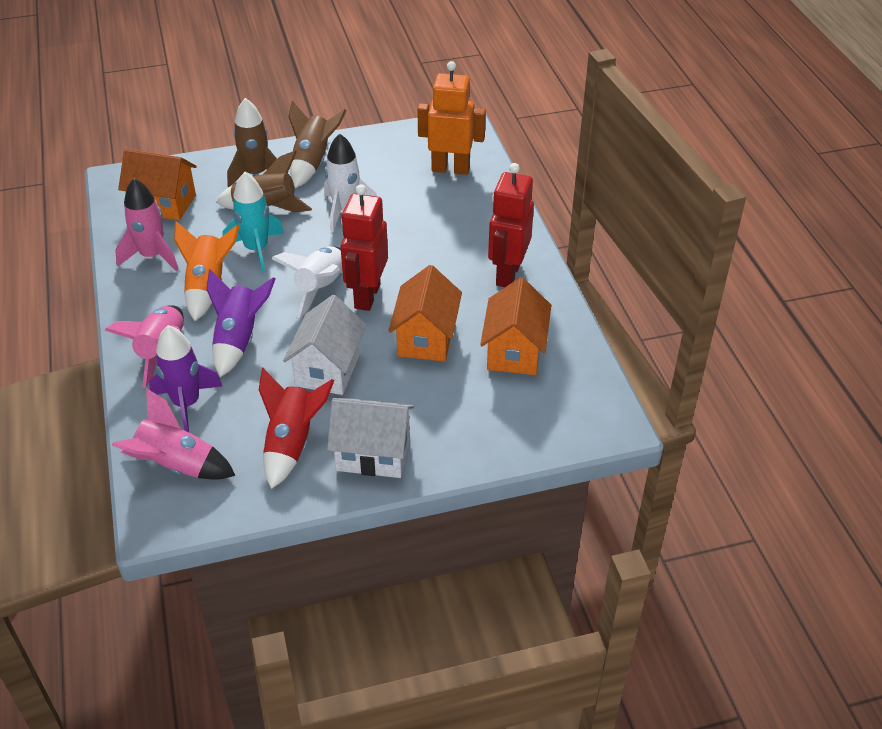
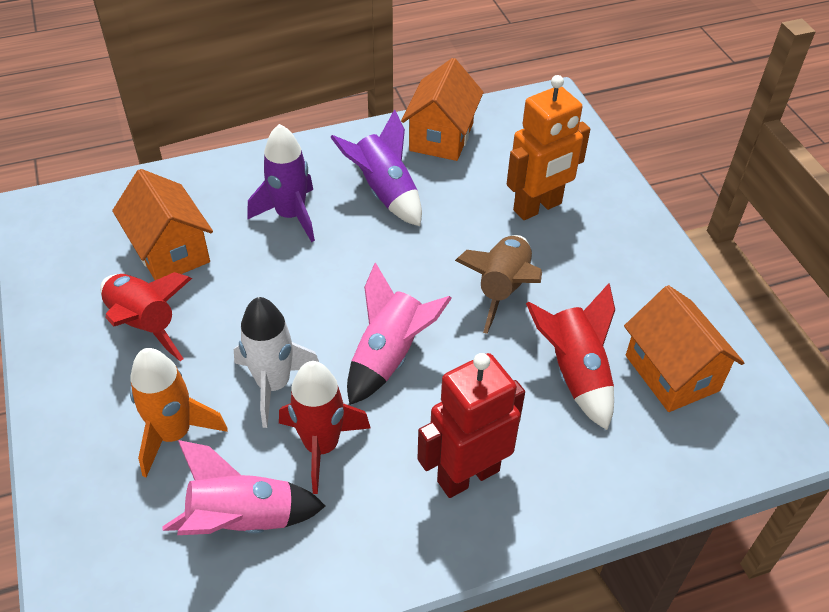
brown rocket: 3 -> 1
pink rocket: 3 -> 2
red robot: 2 -> 1
red rocket: 1 -> 3
turquoise rocket: 1 -> 0
white house: 2 -> 0
white rocket: 2 -> 1

